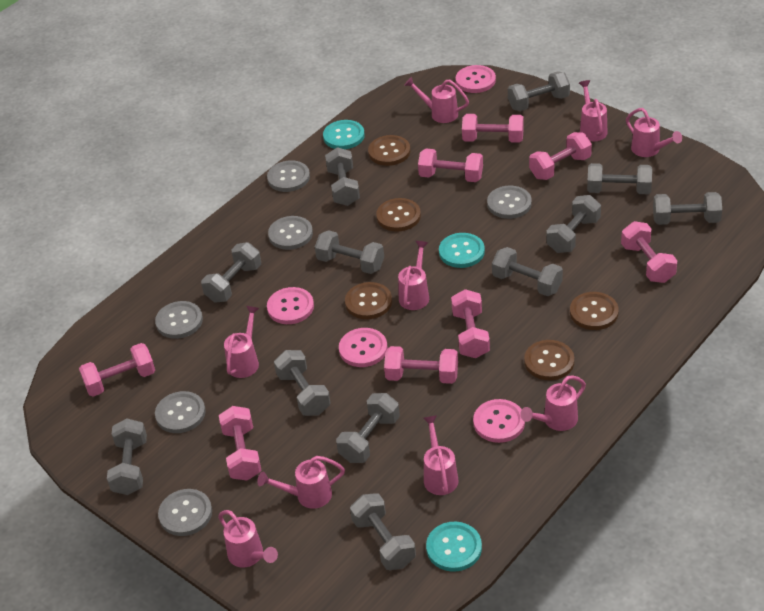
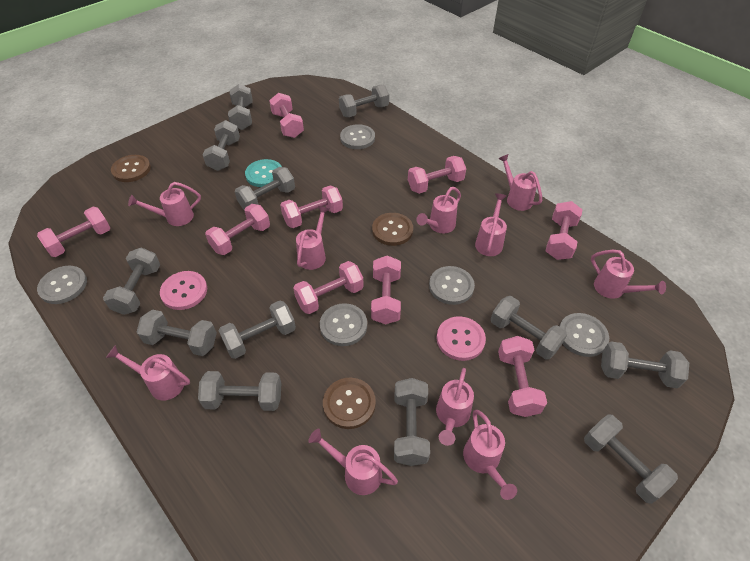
brown button: 5 -> 3
grey button: 6 -> 5
pink button: 4 -> 2
pink dumbbell: 8 -> 9
pink watering can: 9 -> 10
turquoise button: 3 -> 1

